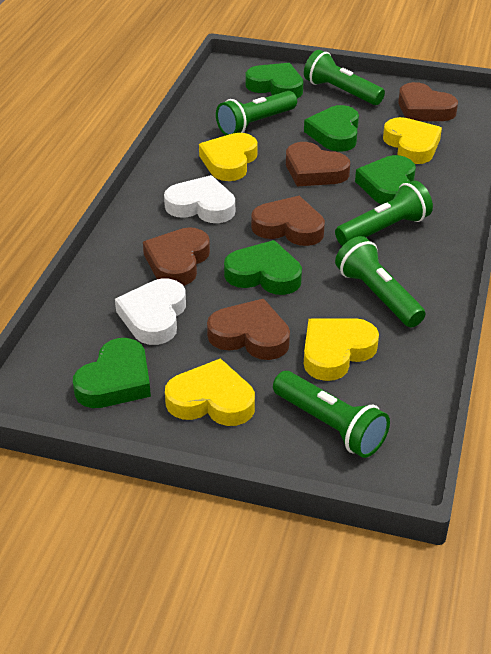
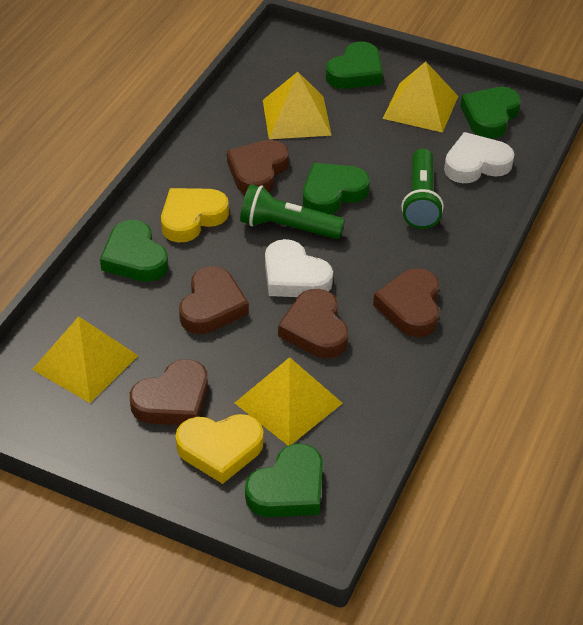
green flashlight: 5 -> 2
yellow heart: 4 -> 2
yellow pyramid: 0 -> 4

